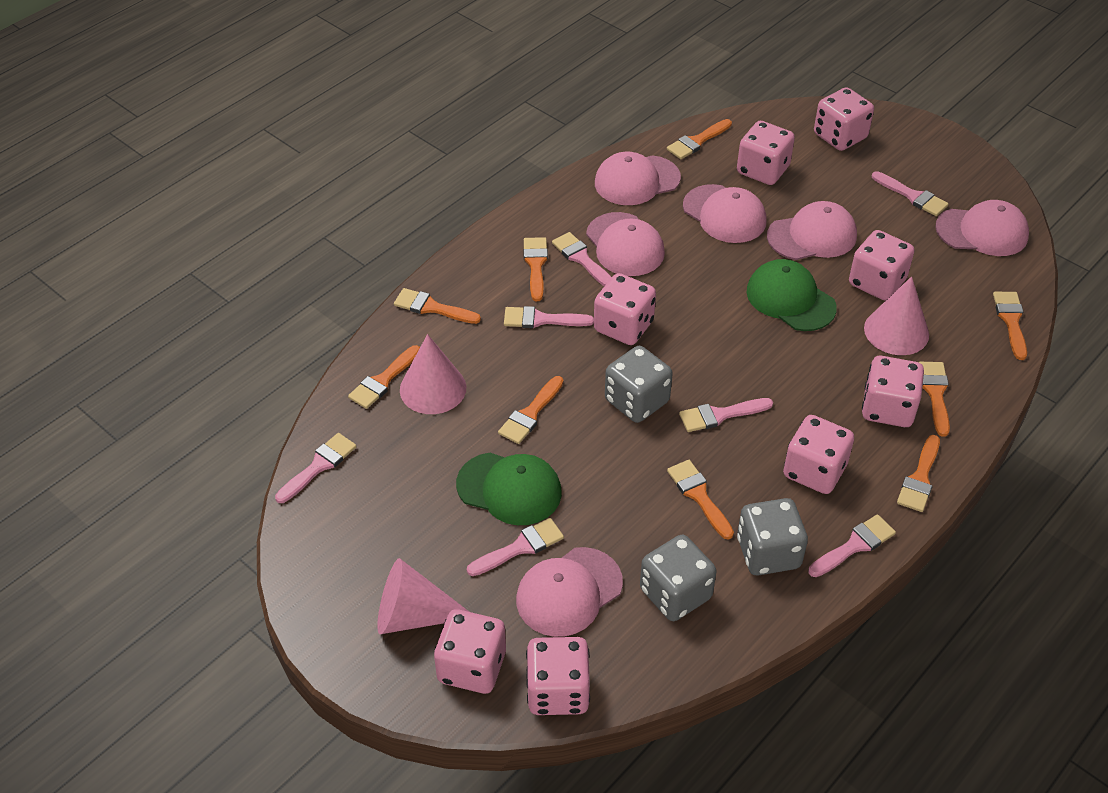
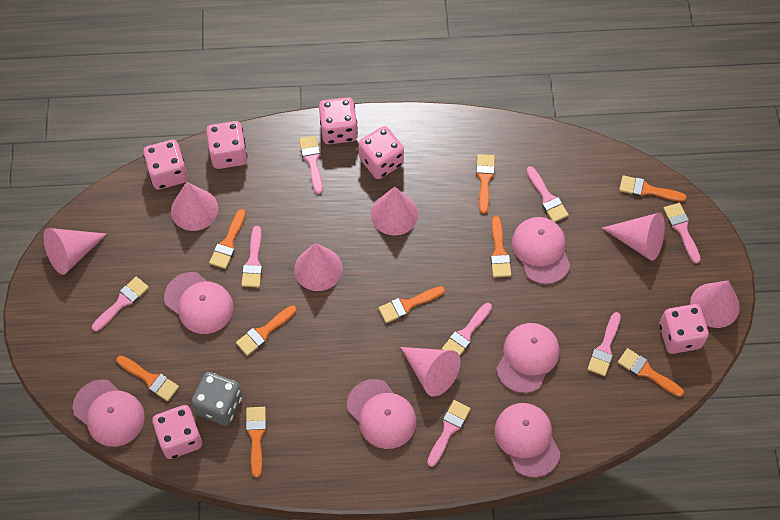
green cap: 2 -> 0
grey dice: 3 -> 1
pink brush: 7 -> 8
pink cone: 3 -> 7
pink dice: 8 -> 6

